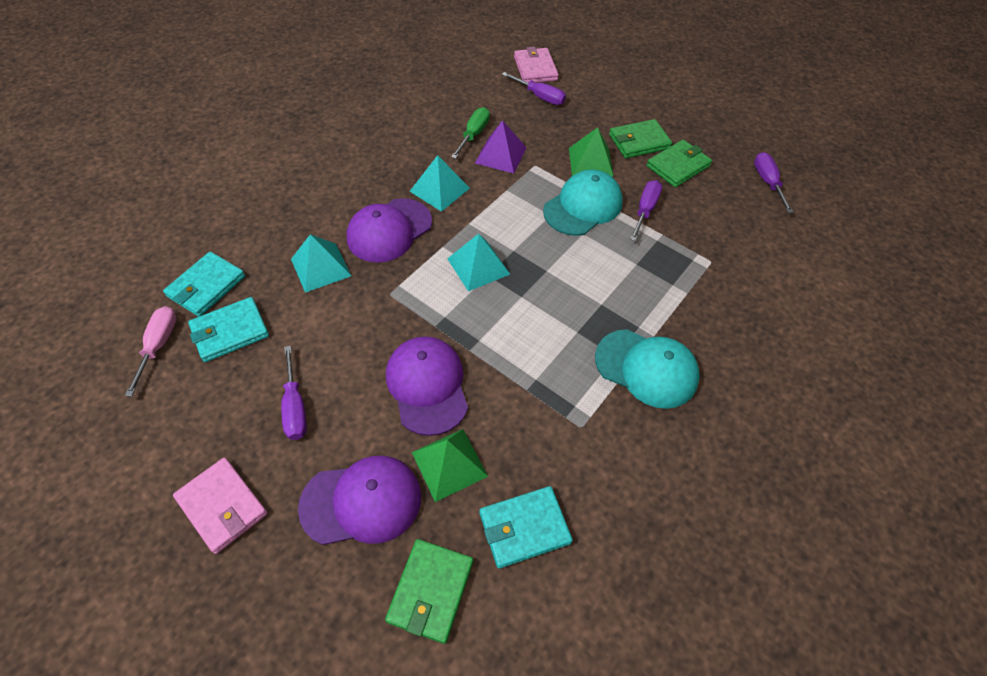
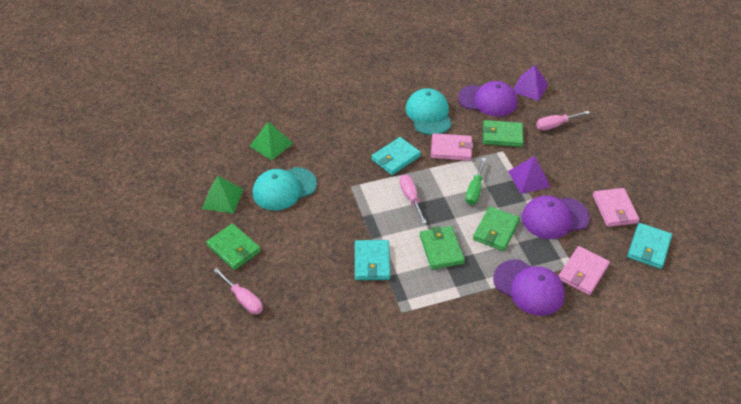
green wallet: 3 -> 4
pink screwdriver: 1 -> 3
pink wallet: 2 -> 3
purple pyramid: 1 -> 2
purple screwdriver: 4 -> 0
turquoise pyramid: 3 -> 0

